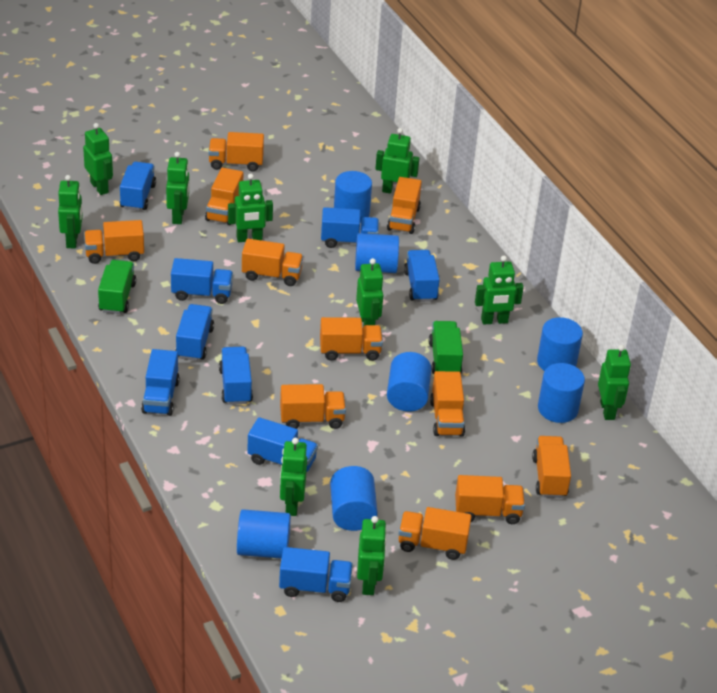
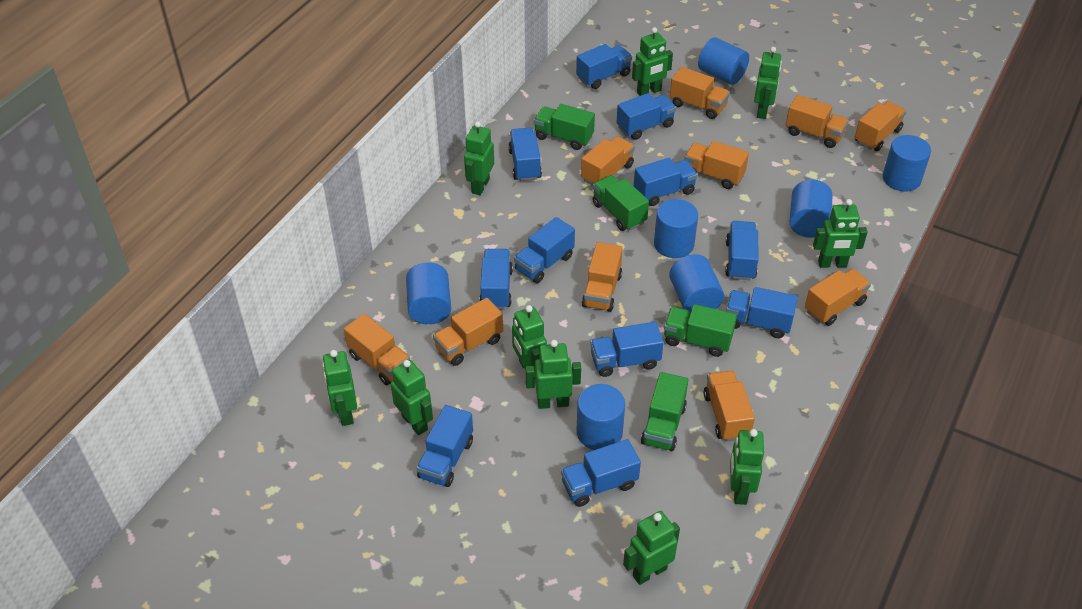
blue truck: 9 -> 11
green truck: 2 -> 4
orange truck: 11 -> 10

